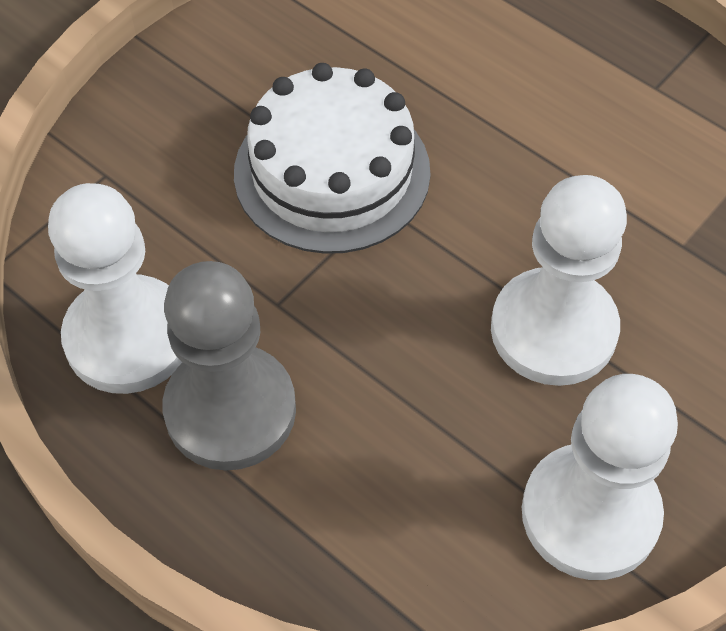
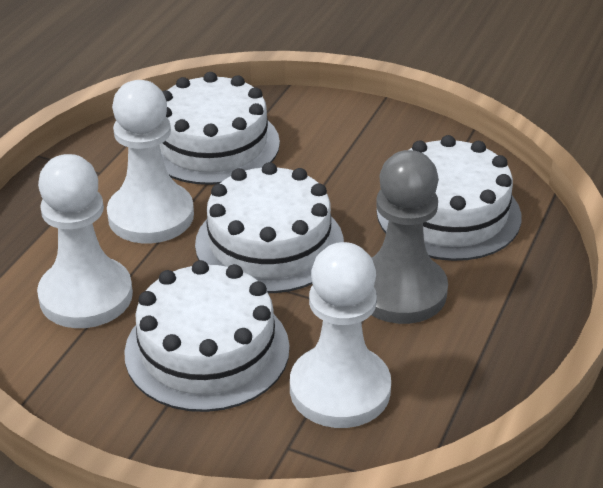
white cake: 1 -> 4

